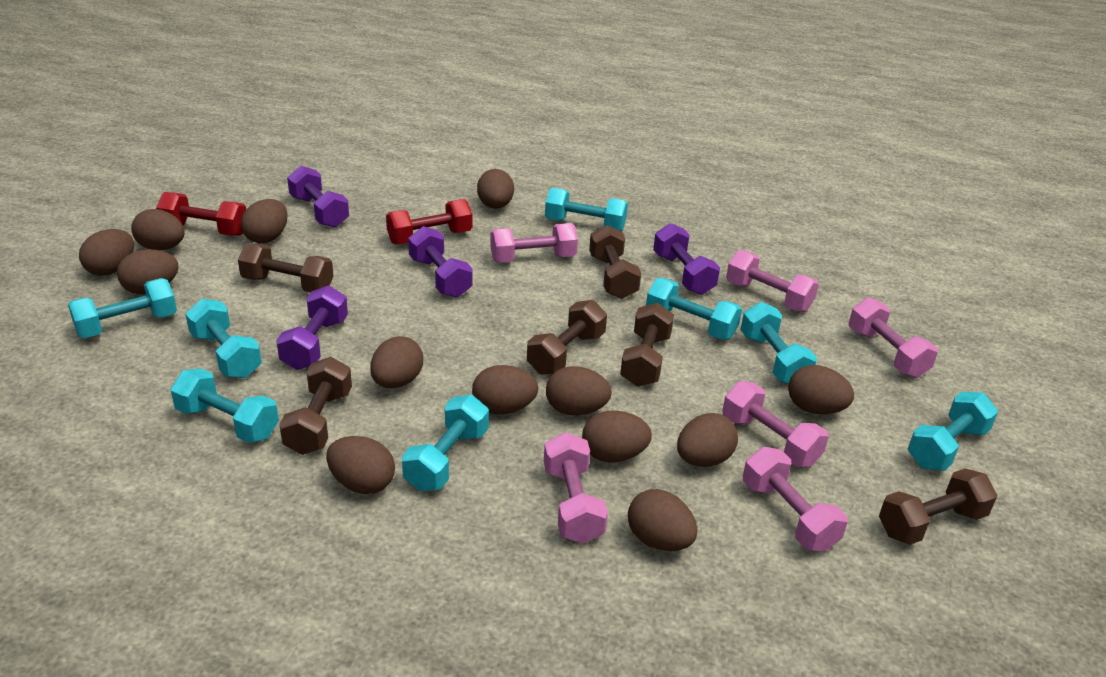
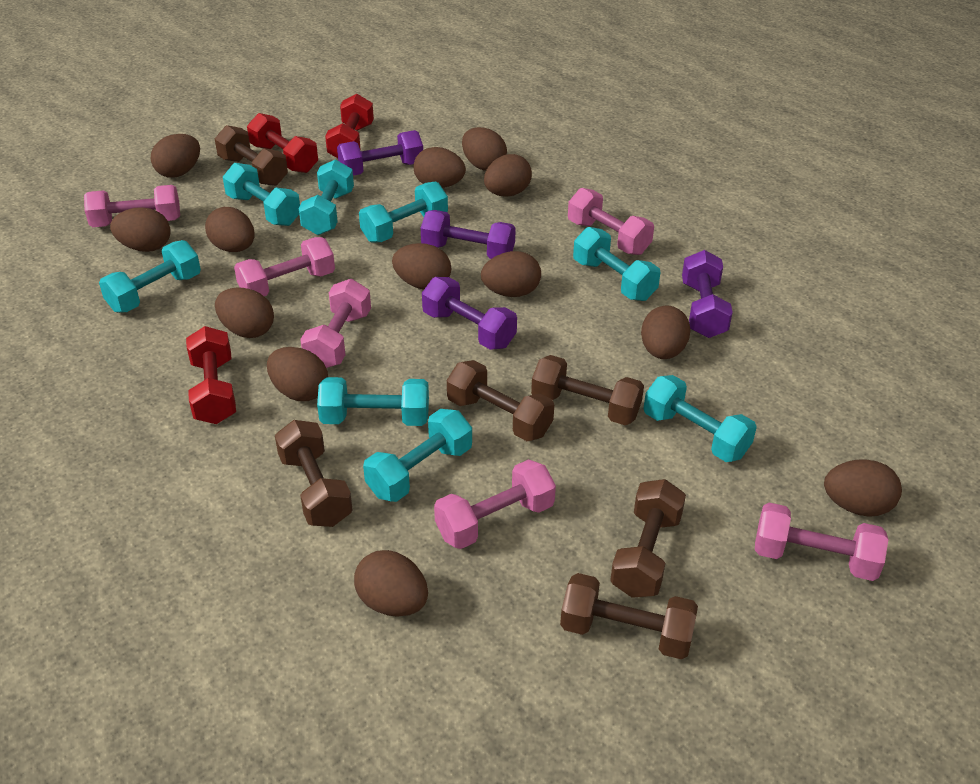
red dumbbell: 2 -> 3

